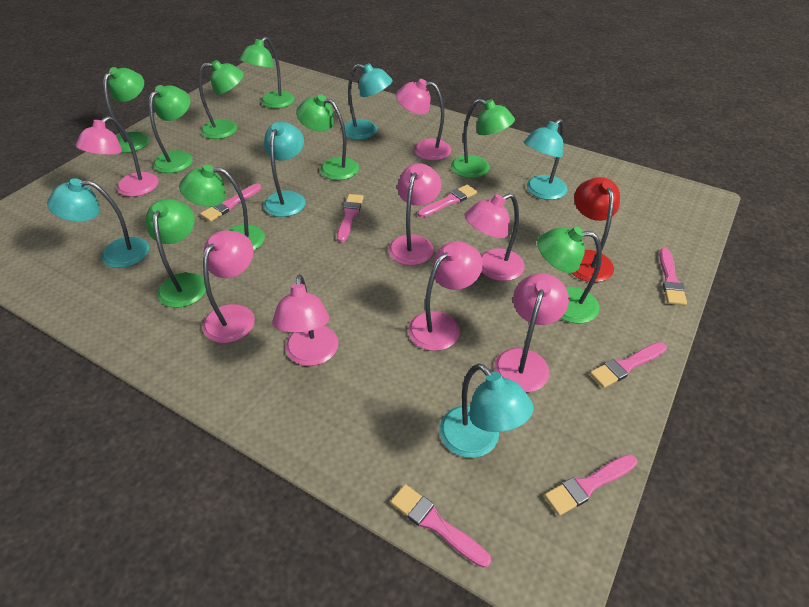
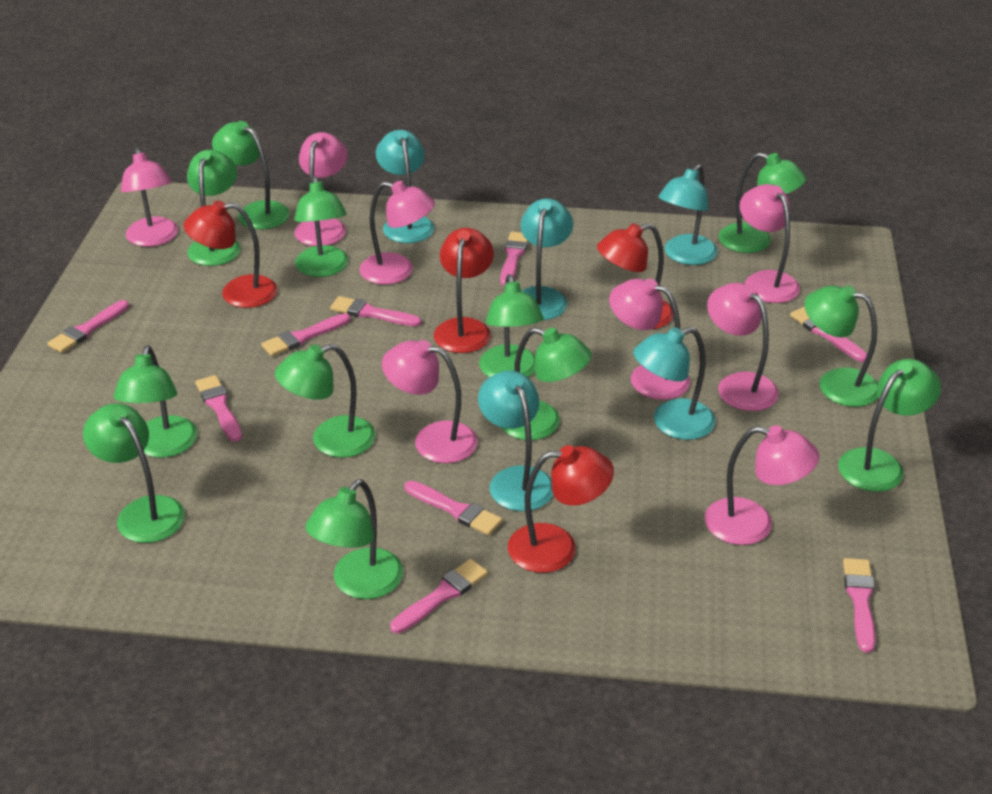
green lamp: 9 -> 12
pink brush: 7 -> 9
red lamp: 1 -> 4

